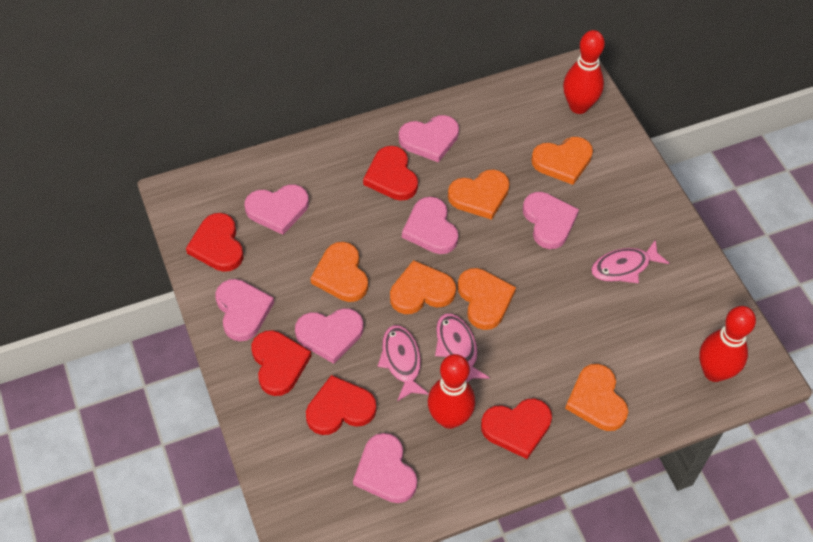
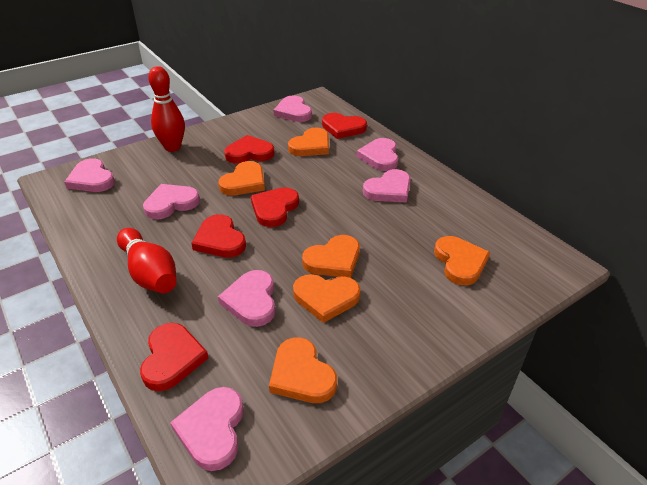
pink fish: 3 -> 0
red bowling pin: 3 -> 2

